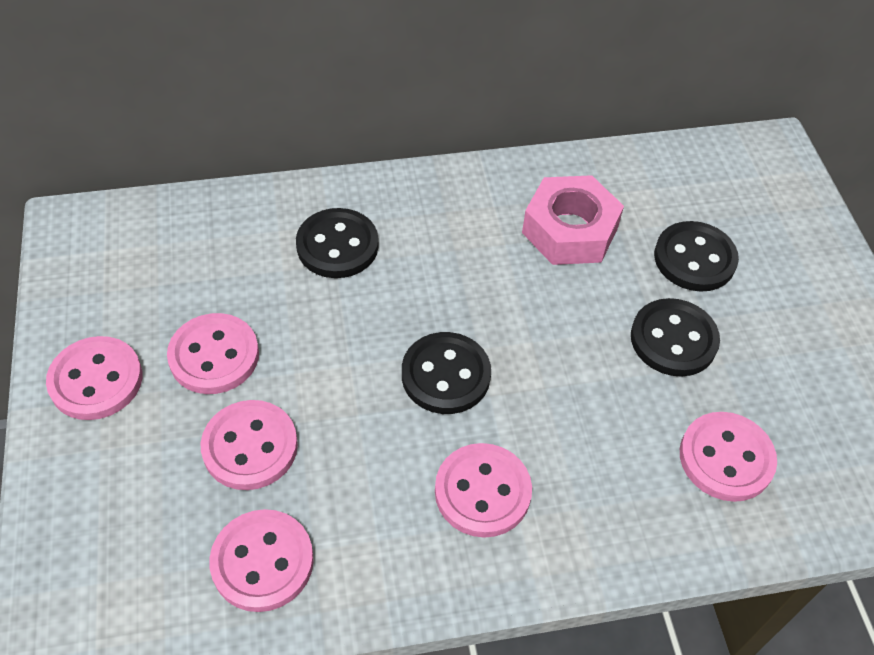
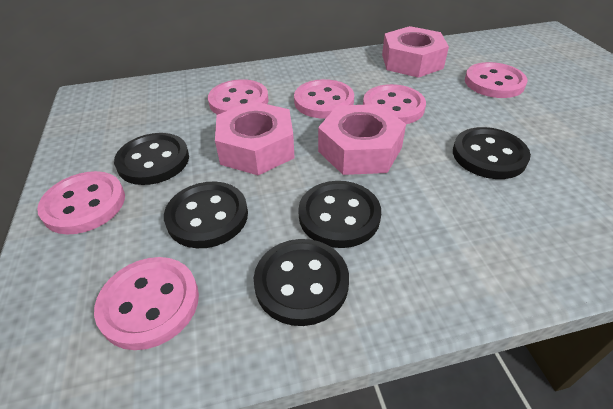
black button: 4 -> 5
pink nut: 1 -> 3

